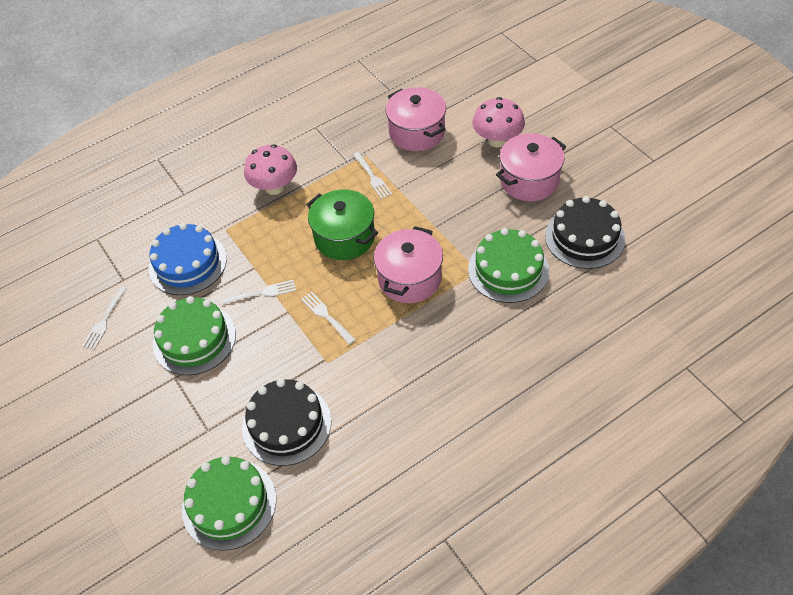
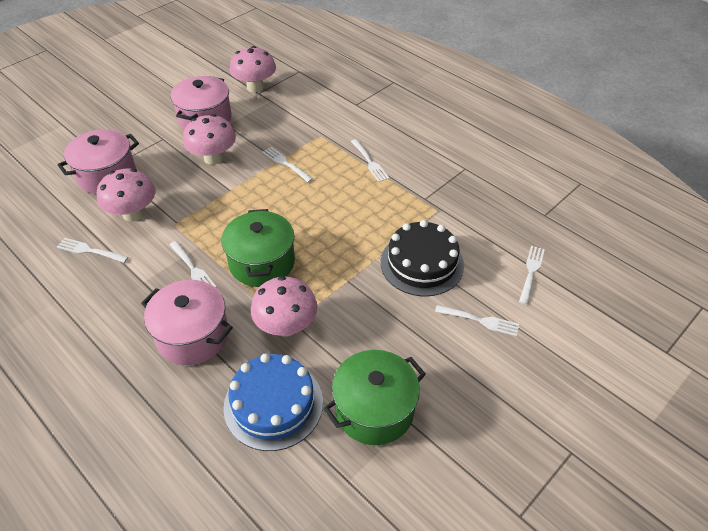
black cake: 2 -> 1
green cake: 3 -> 0
green pot: 1 -> 2
pink mushroom: 2 -> 4
white fork: 4 -> 6

